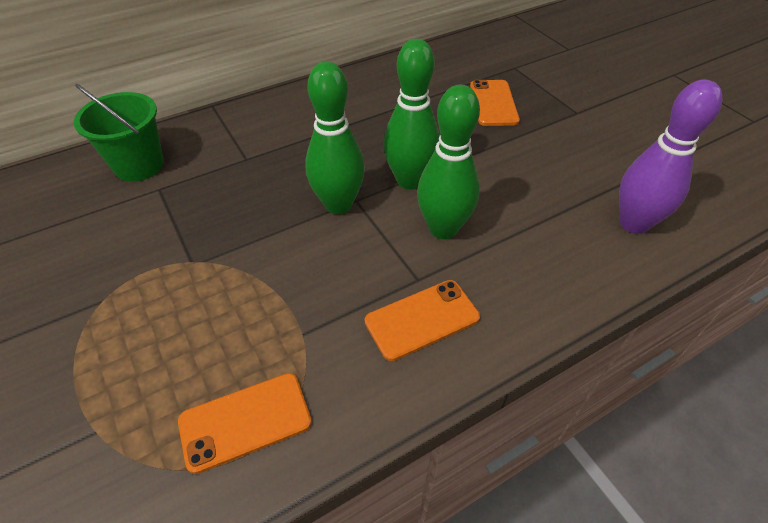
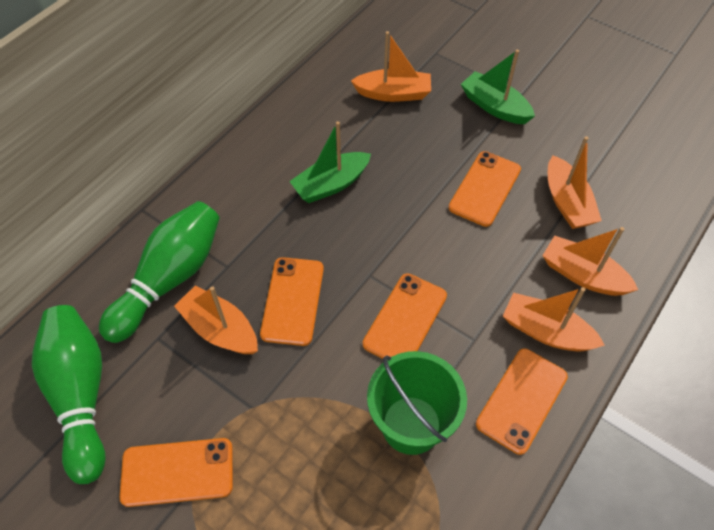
green boat: 0 -> 2
green bowling pin: 3 -> 2
orange boat: 0 -> 5
orange phone: 3 -> 5
purple bowling pin: 1 -> 0

